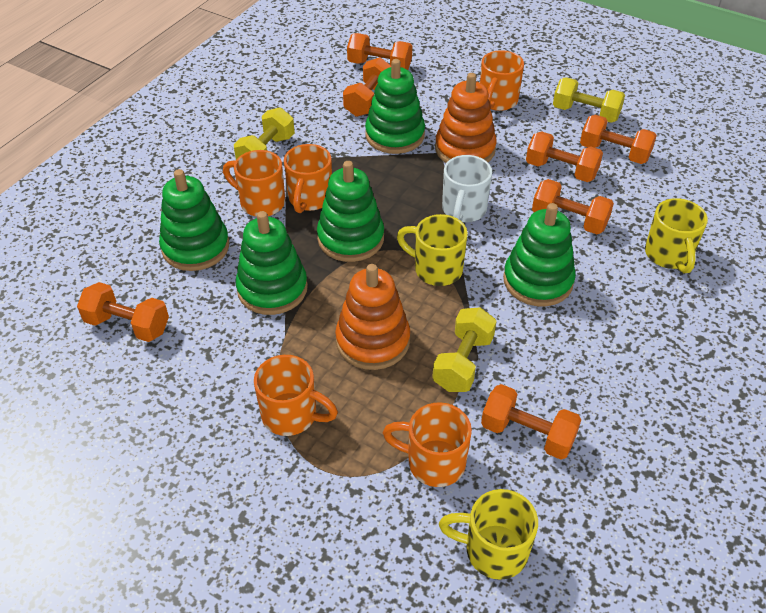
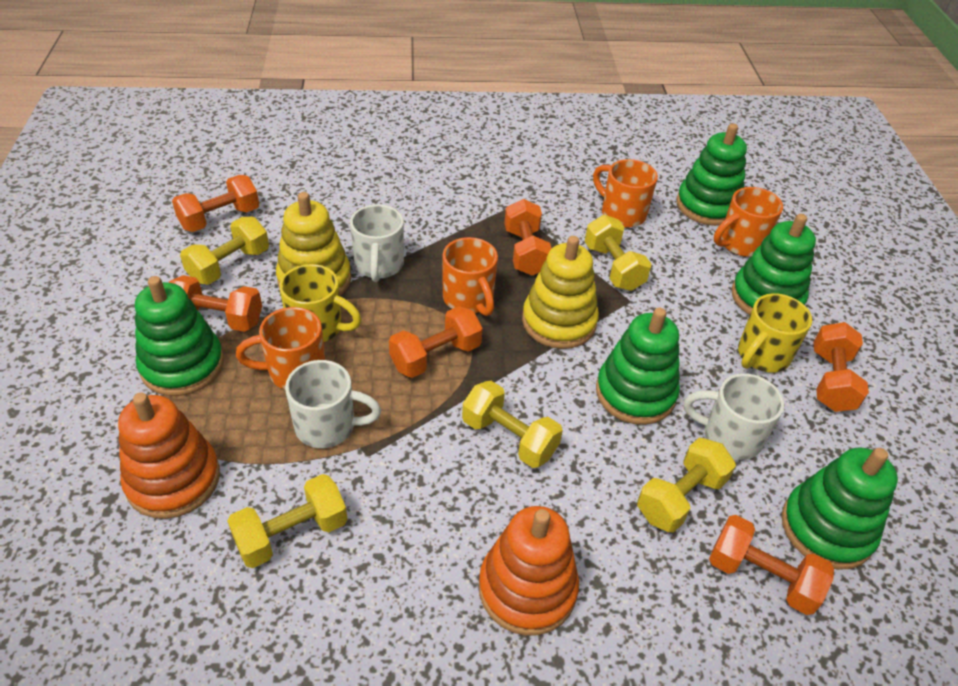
orange dumbbell: 7 -> 6
orange mug: 5 -> 4
white mug: 1 -> 3
yellow dumbbell: 3 -> 5
yellow mug: 3 -> 2
yellow stacking toy: 0 -> 2

